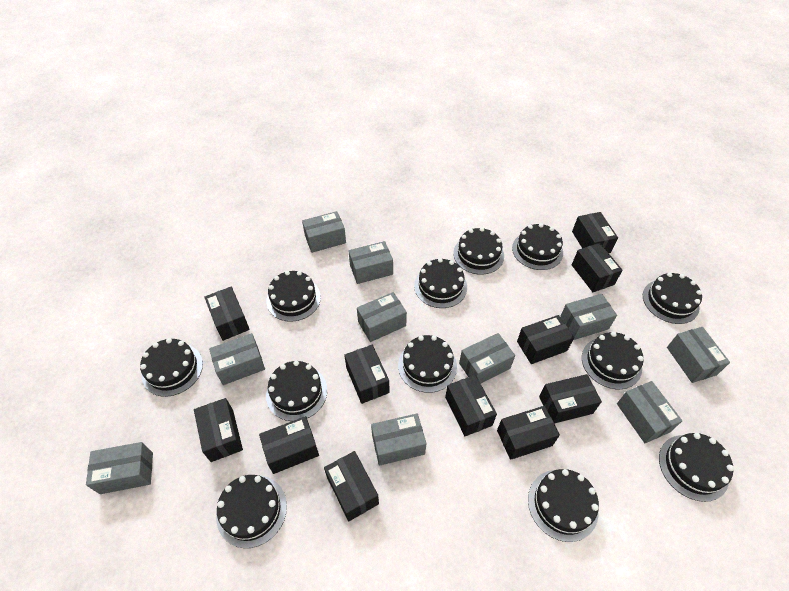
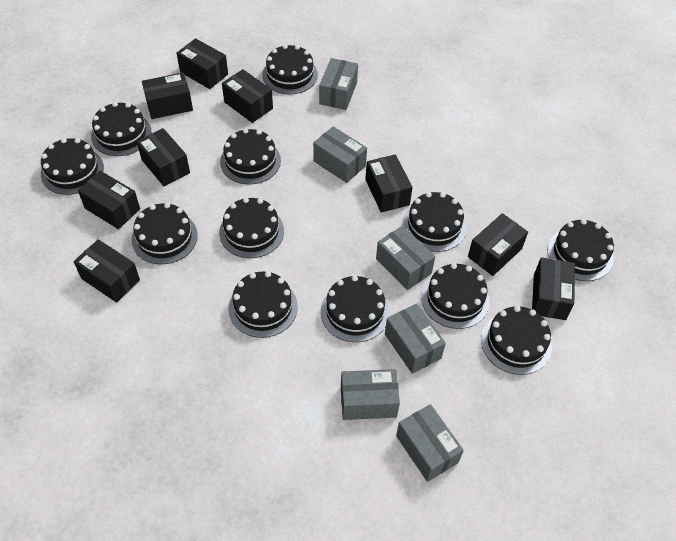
black box: 11 -> 9
grey box: 10 -> 6

